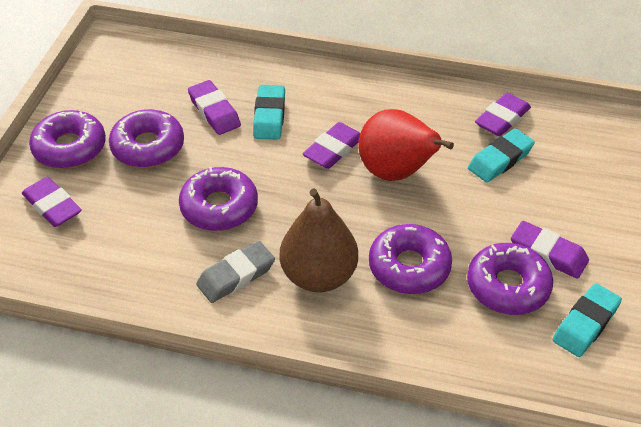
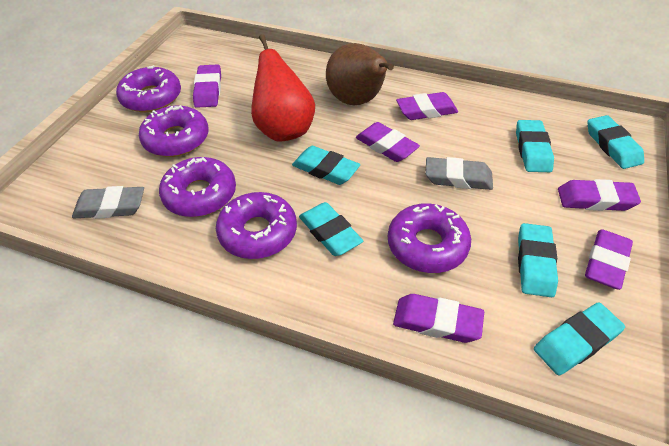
grey eraser: 1 -> 2
purple eraser: 5 -> 6
turquoise eraser: 3 -> 6

